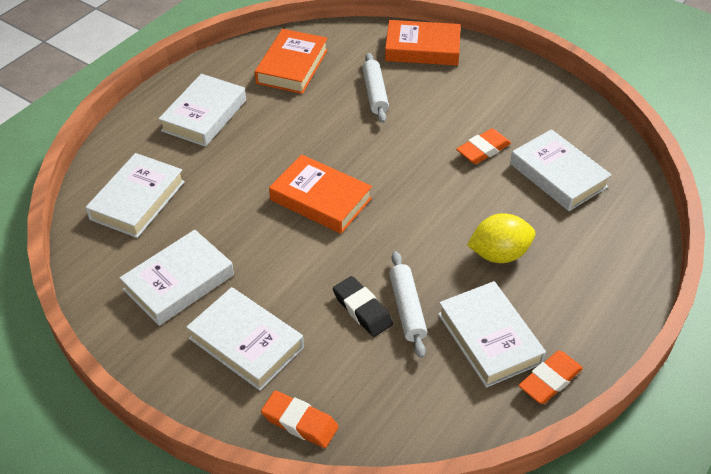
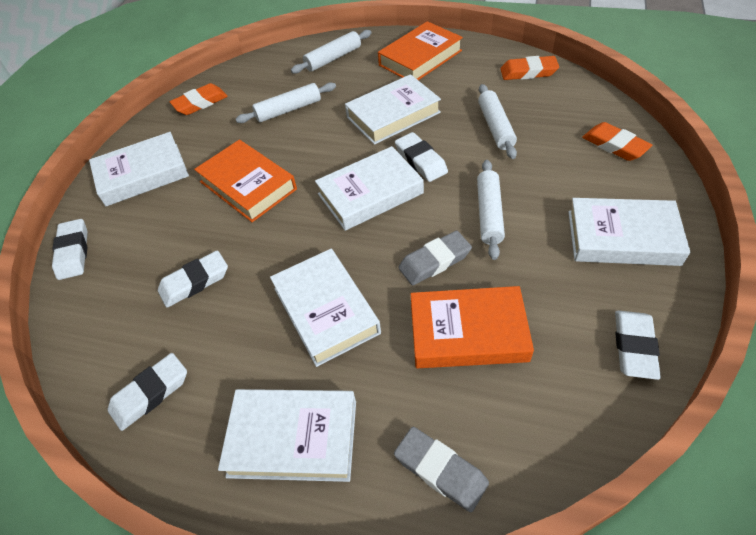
black eraser: 1 -> 0
grey eraser: 0 -> 2
white eraser: 0 -> 5
white rolling pin: 2 -> 4
yellow lemon: 1 -> 0

